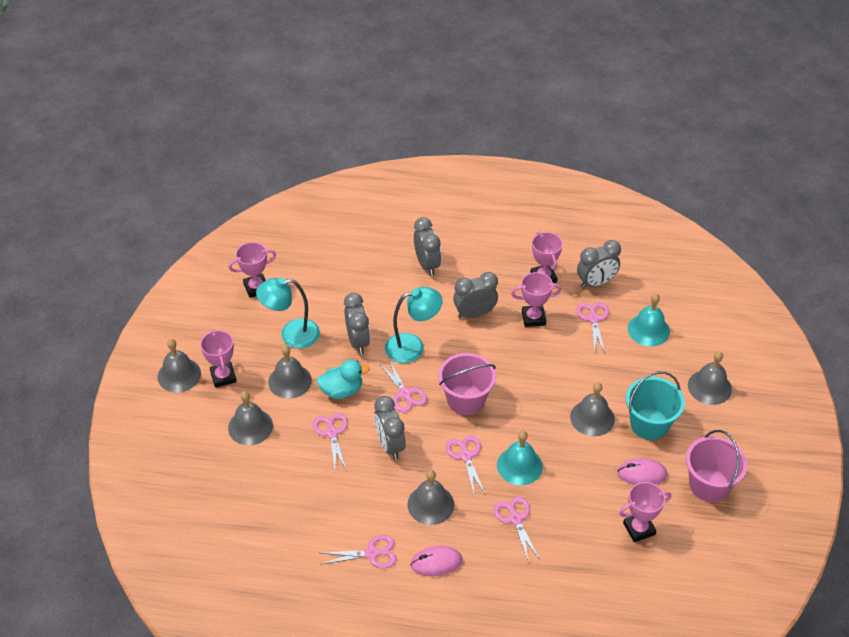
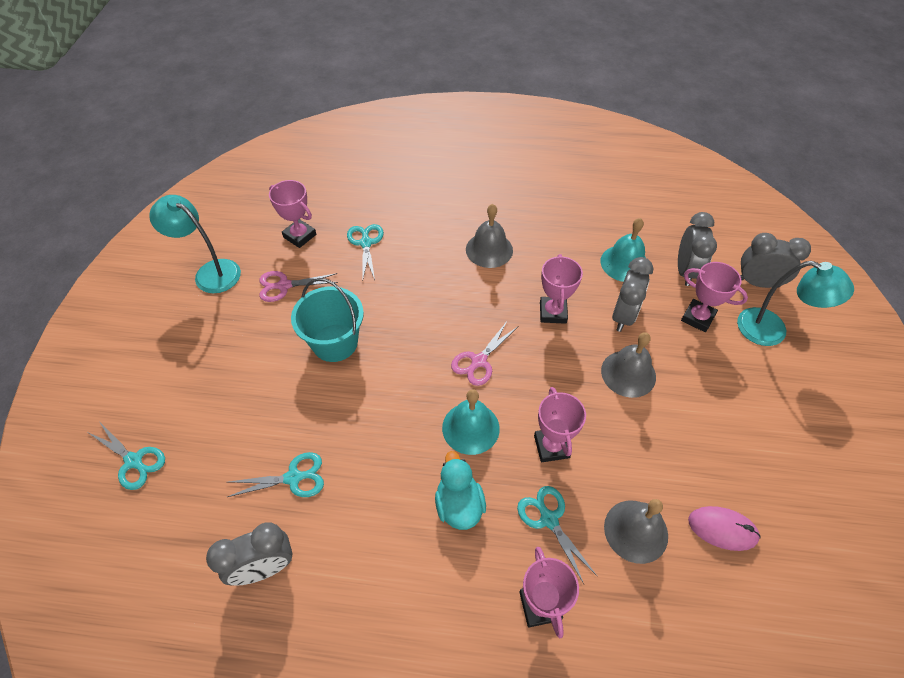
grey bell: 6 -> 3
grey clock: 5 -> 4
pink bucket: 2 -> 0
pink mouse: 2 -> 1
pink scissors: 6 -> 2
turquoise scissors: 0 -> 4

